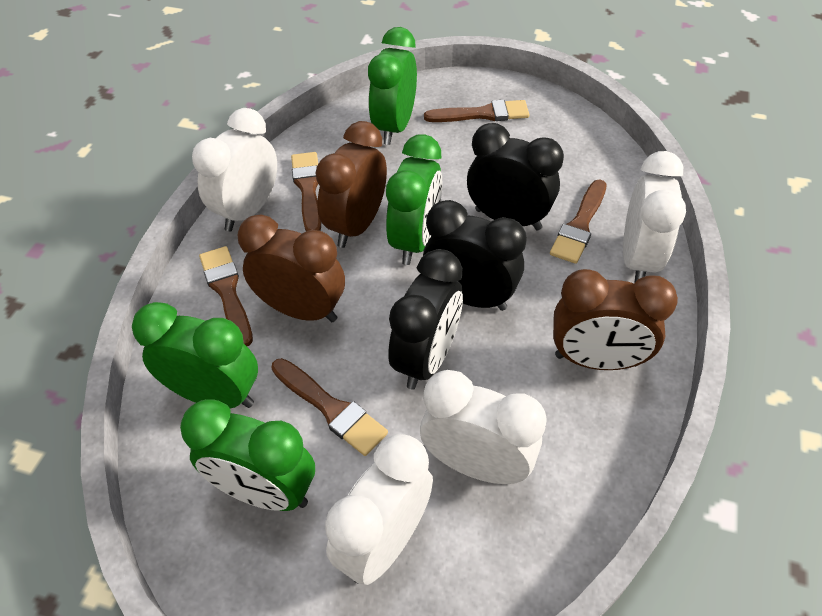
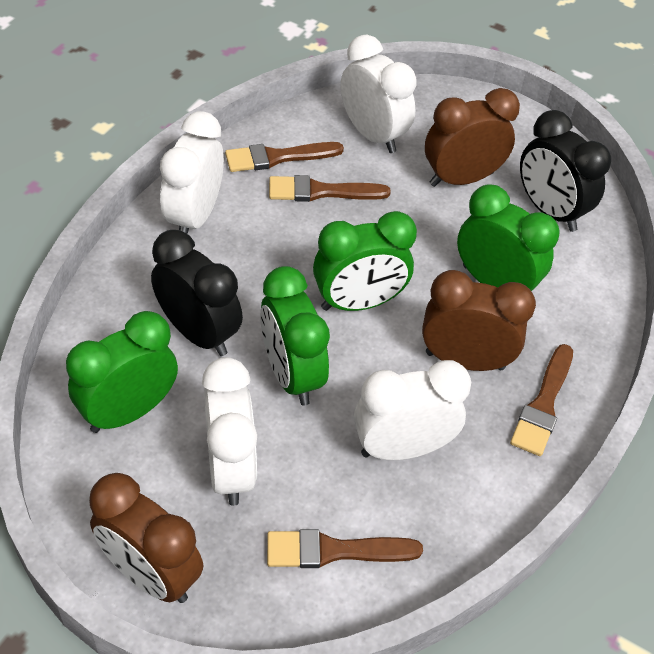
black clock: 3 -> 2
brown brush: 5 -> 4

